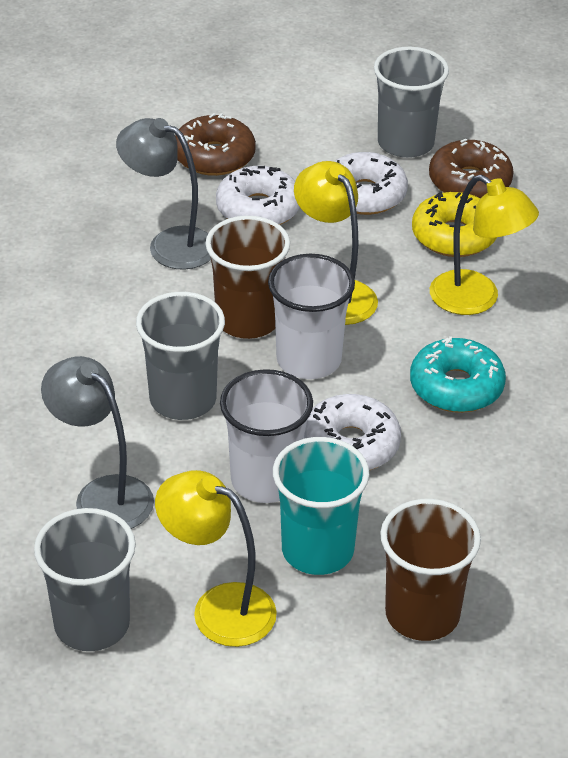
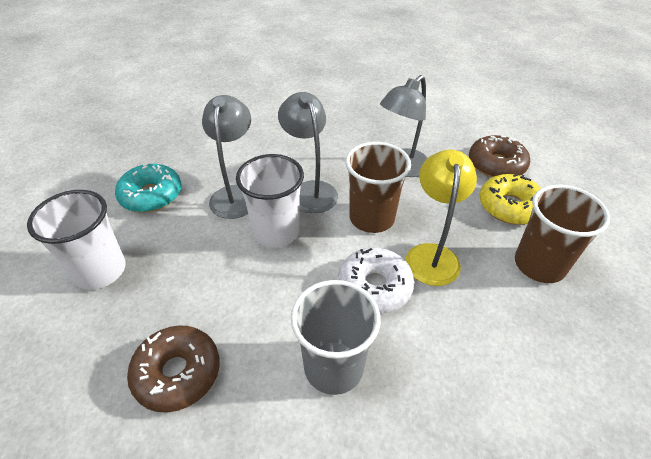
grey cup: 3 -> 1
grey lamp: 2 -> 3
turquoise cup: 1 -> 0
white donut: 3 -> 1
yellow lamp: 3 -> 1

